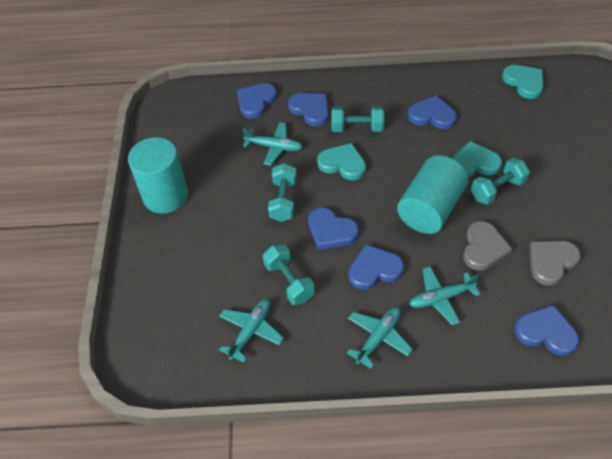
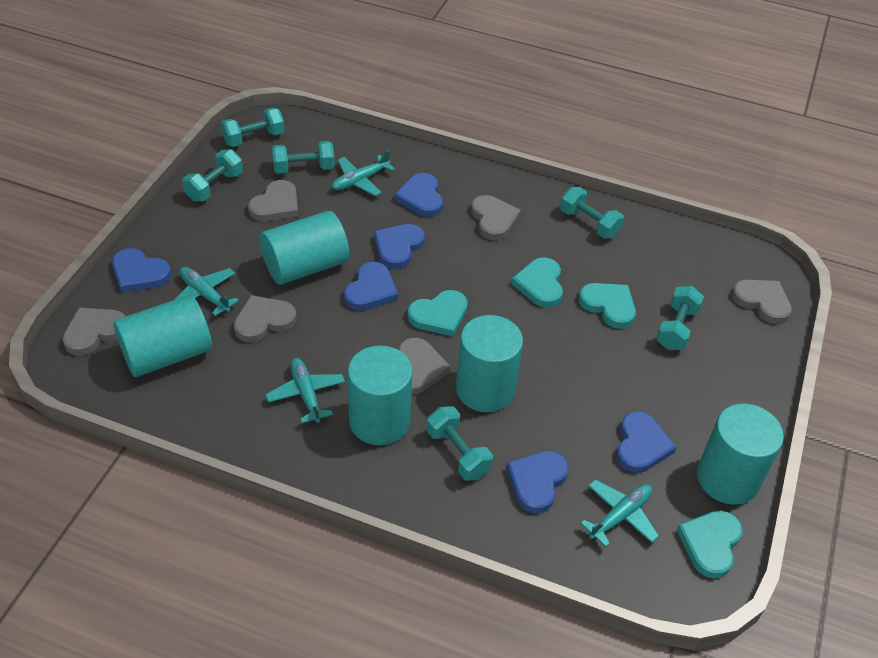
grey heart: 2 -> 6
turquoise cylinder: 2 -> 5
turquoise dumbbell: 4 -> 6
turquoise heart: 3 -> 4

